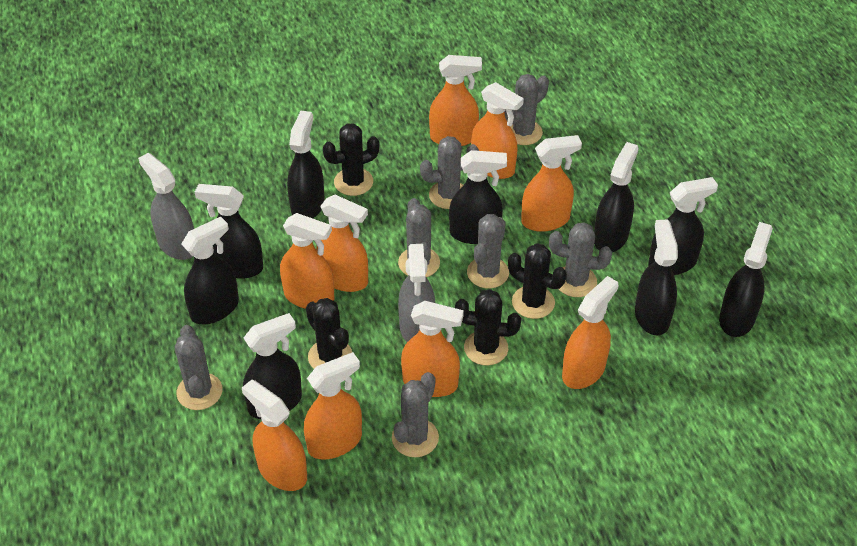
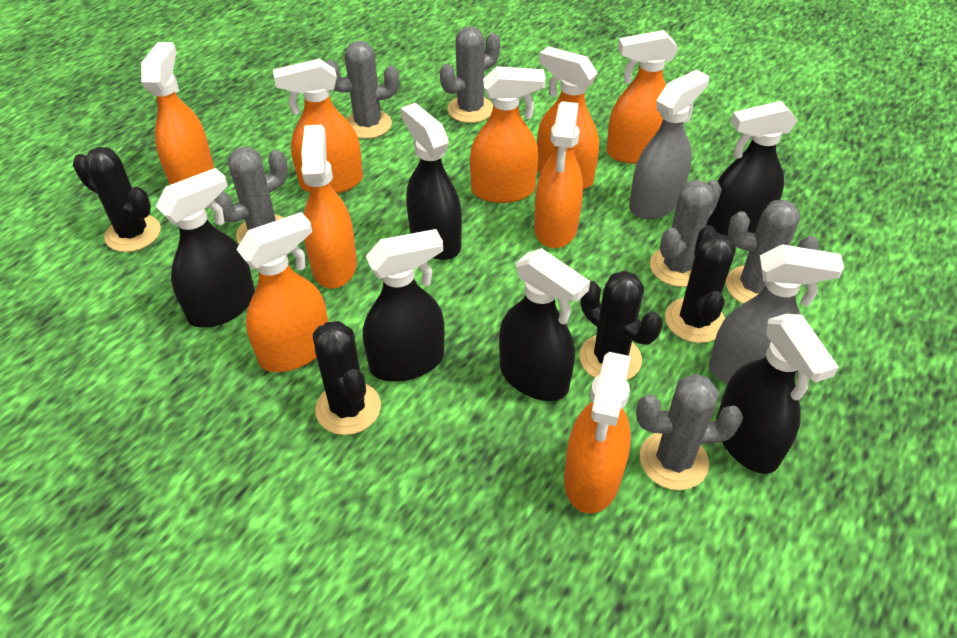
black spray bottle: 9 -> 6
grey cactus: 7 -> 6

